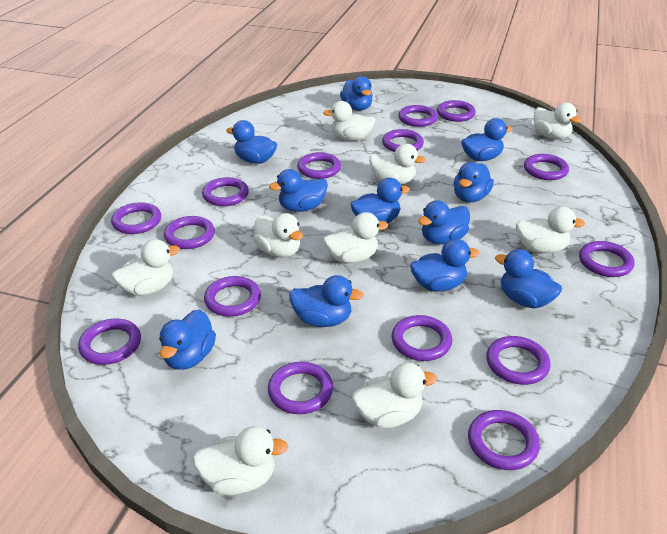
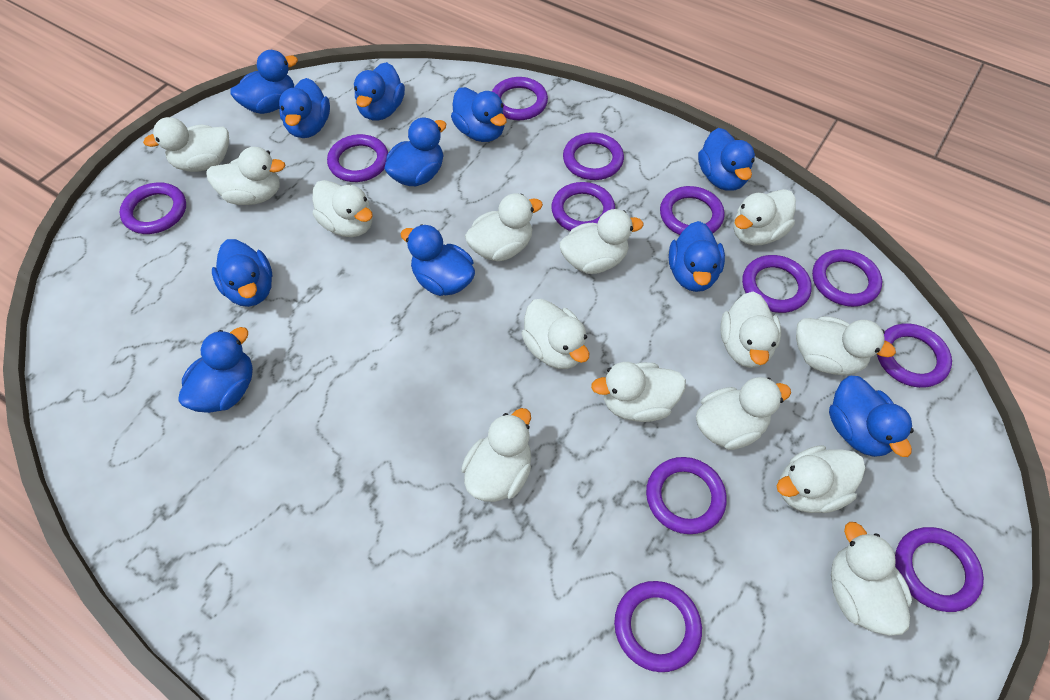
purple ring: 15 -> 12
white duck: 9 -> 14

